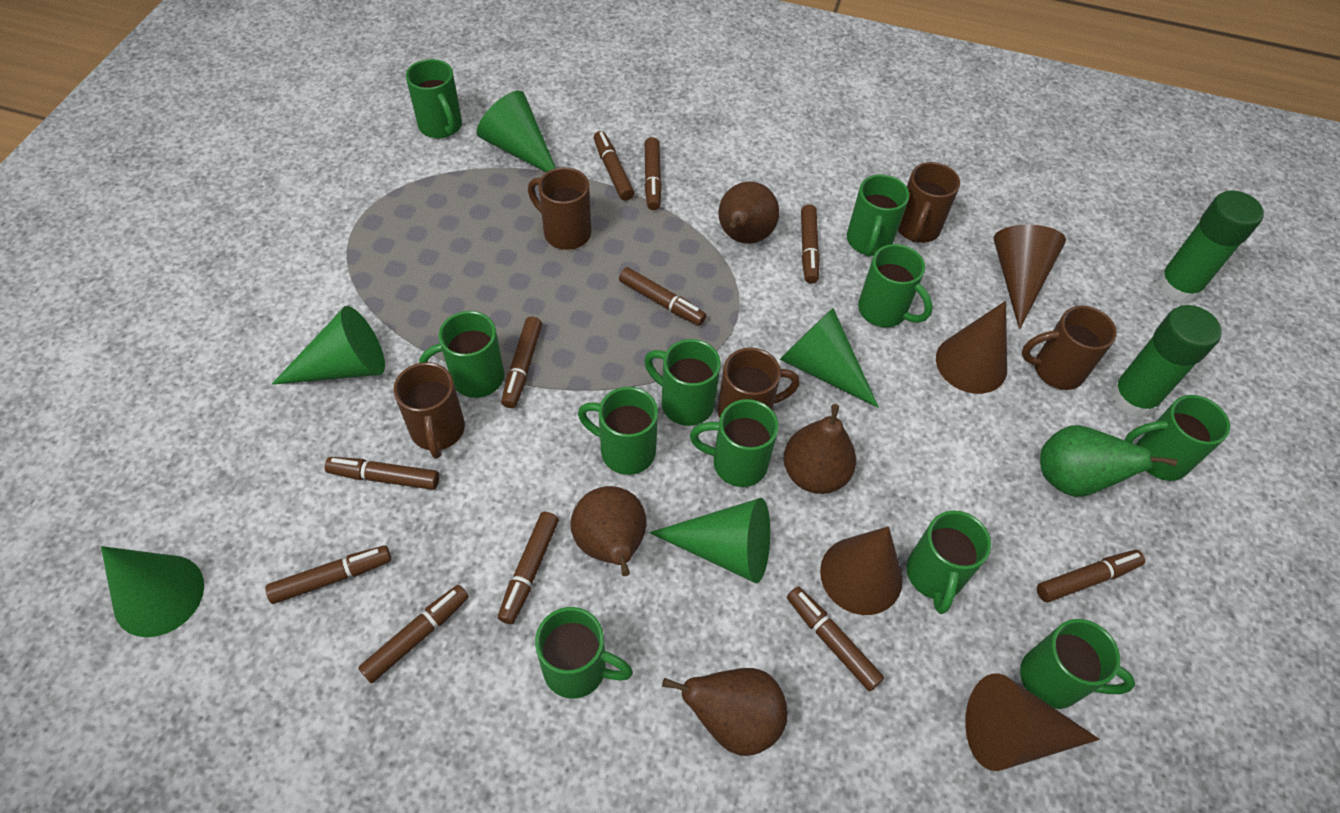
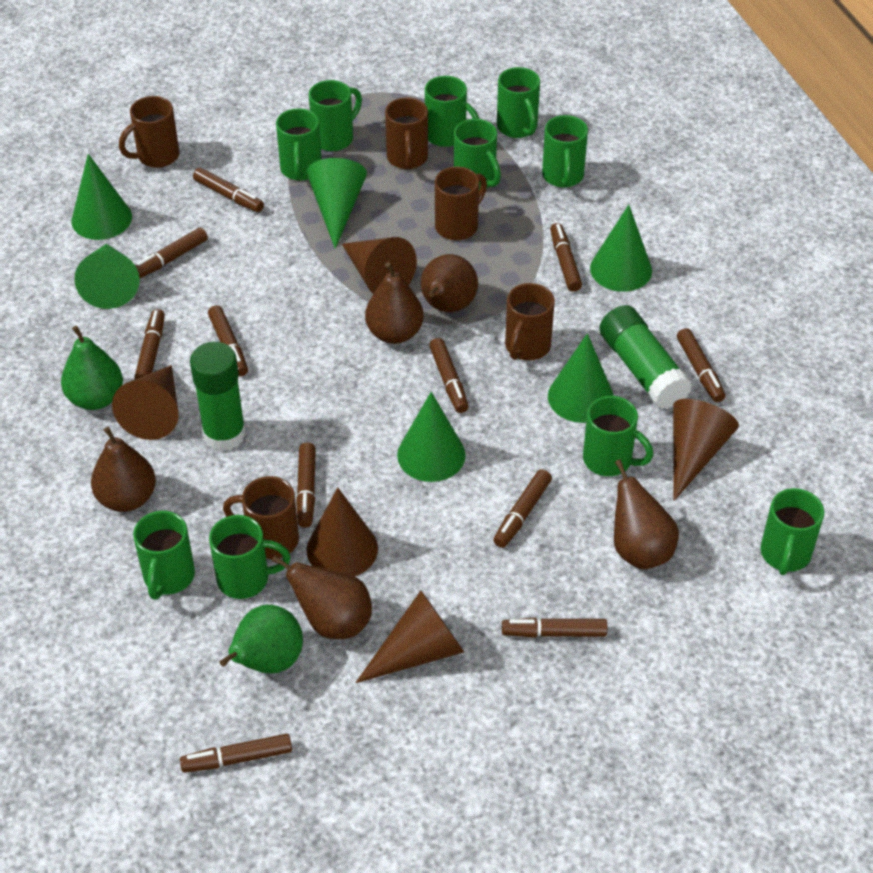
brown cone: 4 -> 5
brown pear: 4 -> 5
green cone: 5 -> 6
green mug: 11 -> 10
green pear: 1 -> 2

